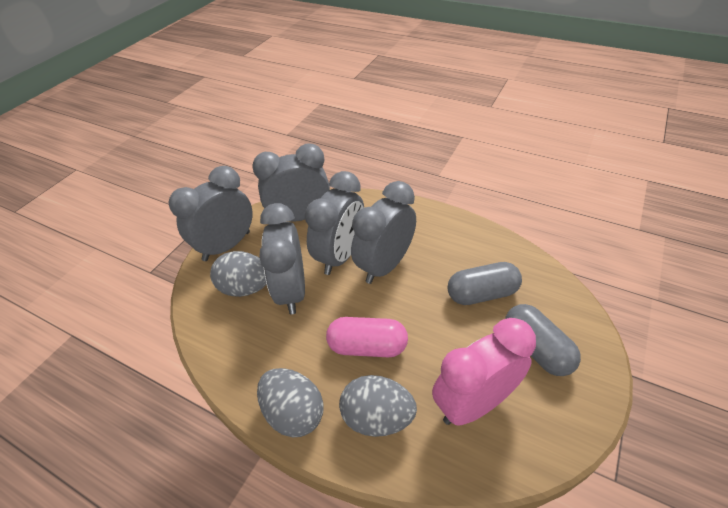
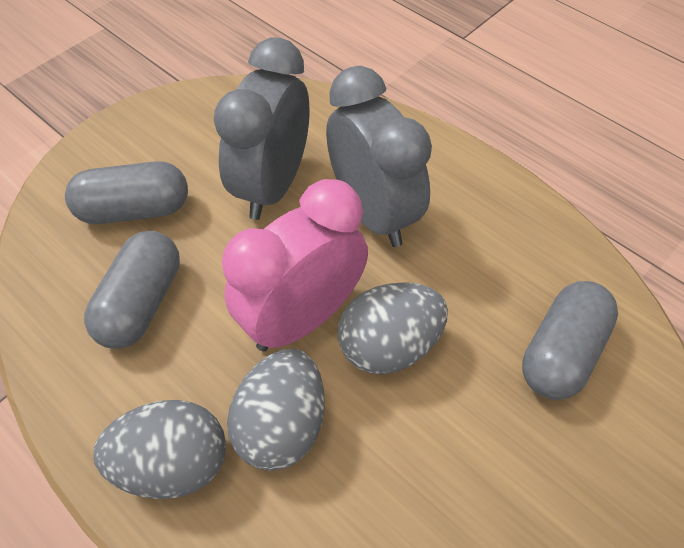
grey capsule: 2 -> 3
grey clock: 5 -> 2
pink capsule: 1 -> 0

